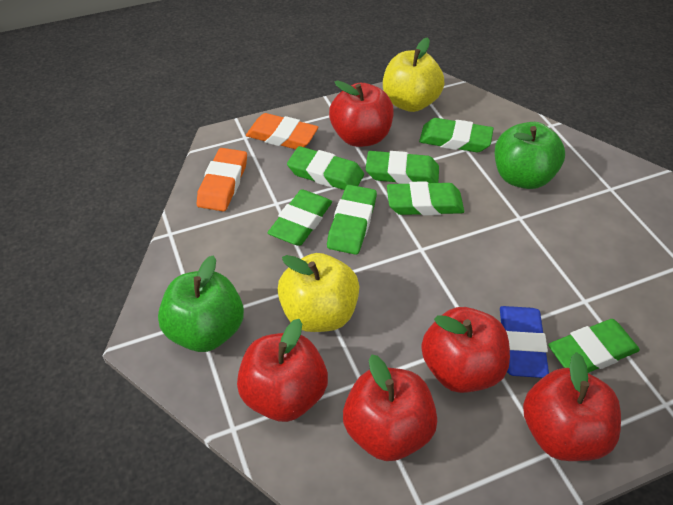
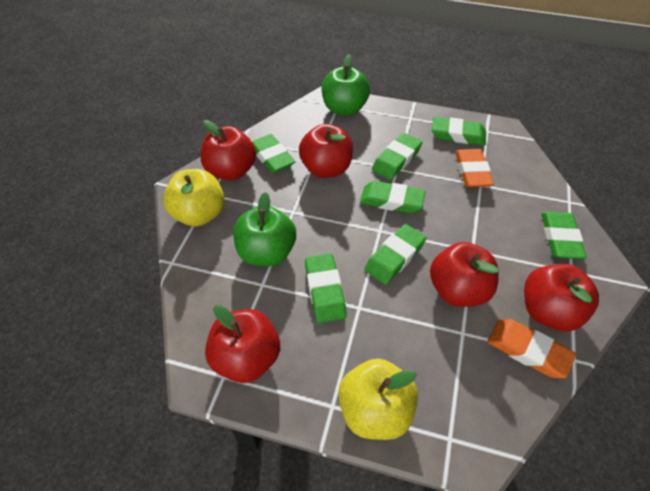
blue eraser: 1 -> 0

